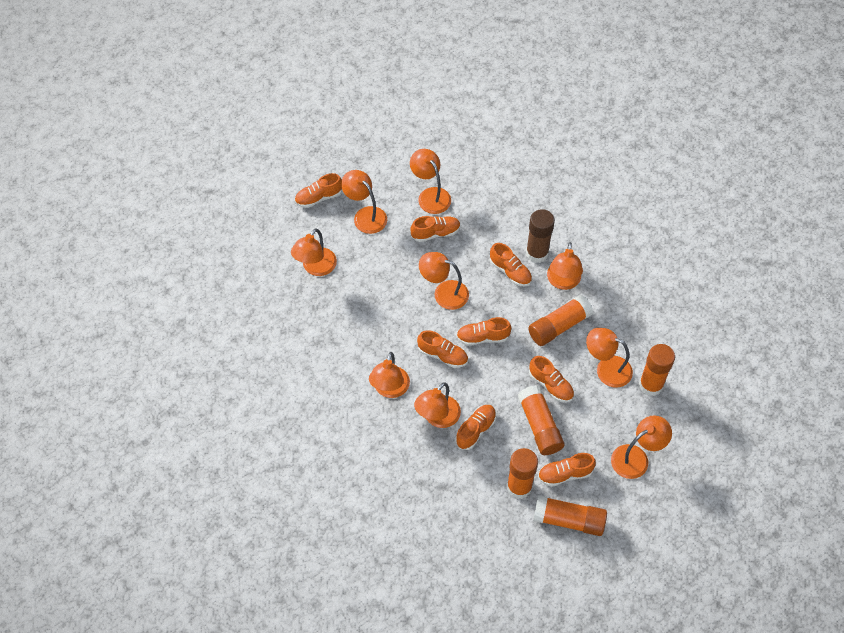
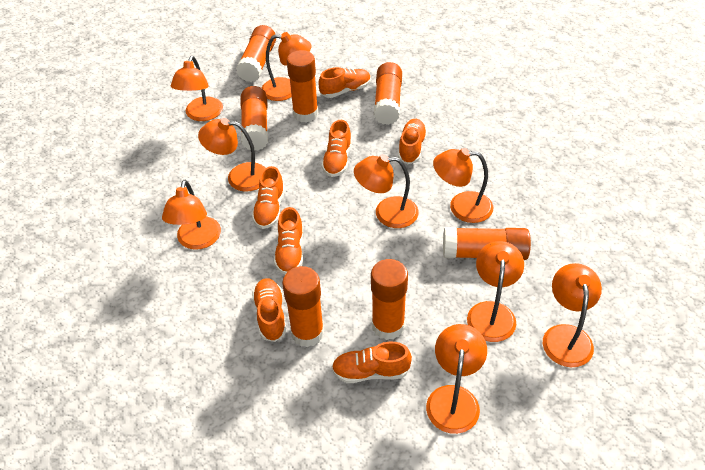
brown glue stick: 1 -> 0
orange glue stick: 5 -> 7
orange shoe: 8 -> 7

